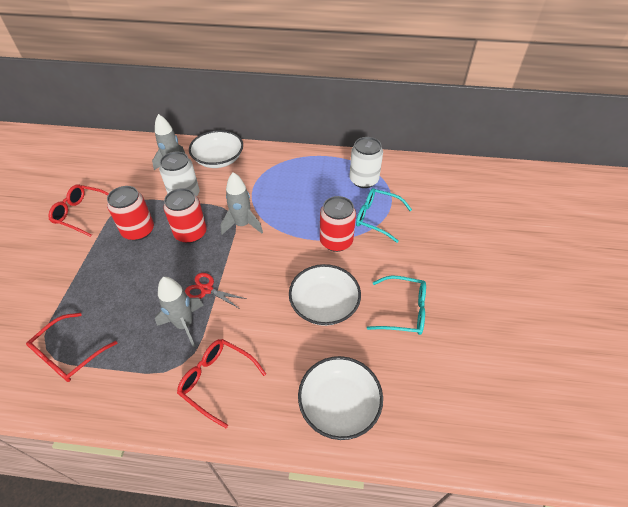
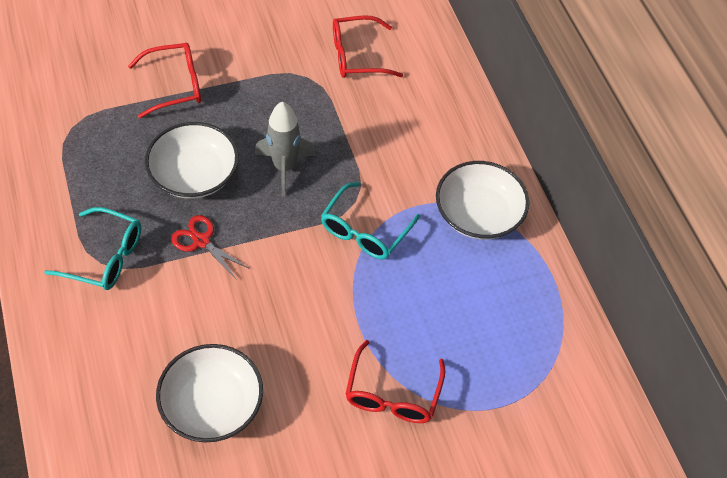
grey rocket: 3 -> 1
red can: 3 -> 0
white can: 2 -> 0

